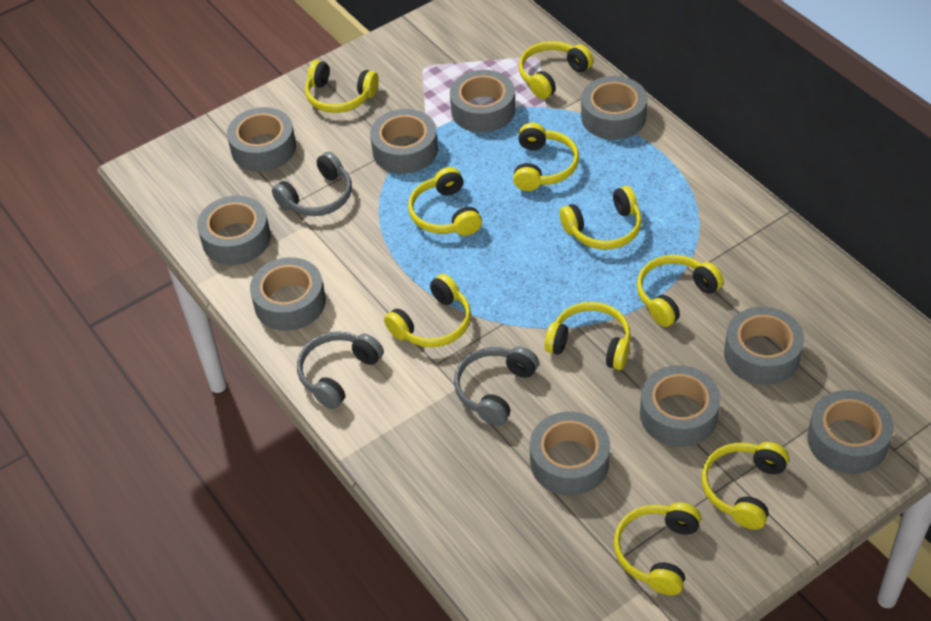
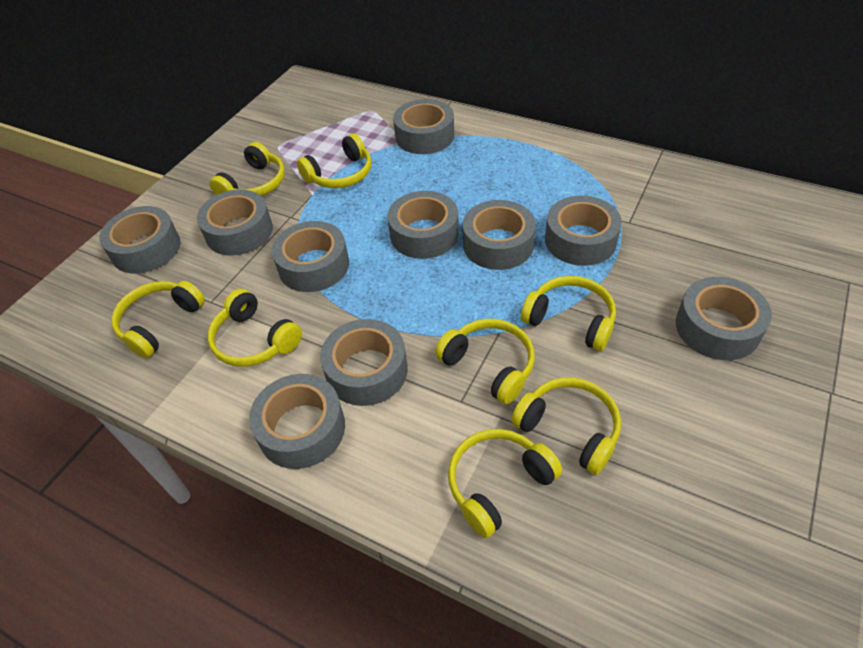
grey headphones: 3 -> 0
yellow headphones: 10 -> 8

